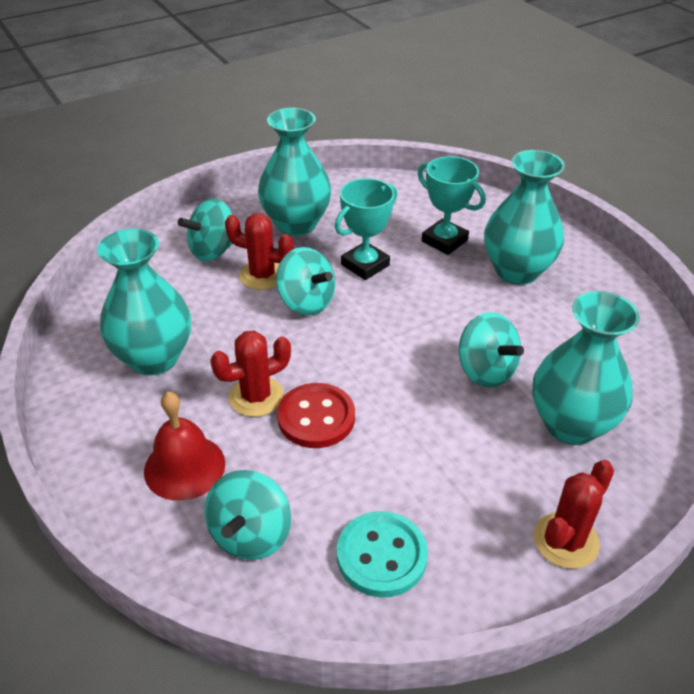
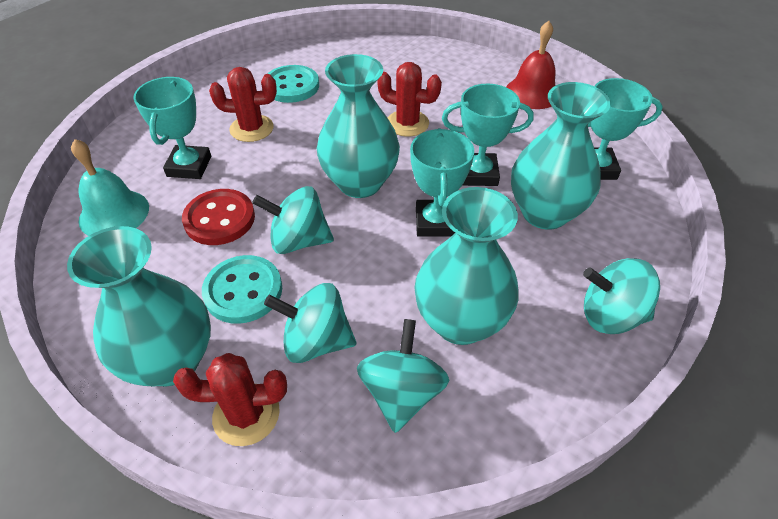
turquoise bell: 0 -> 1
turquoise button: 1 -> 2
turquoise trophy: 2 -> 4

